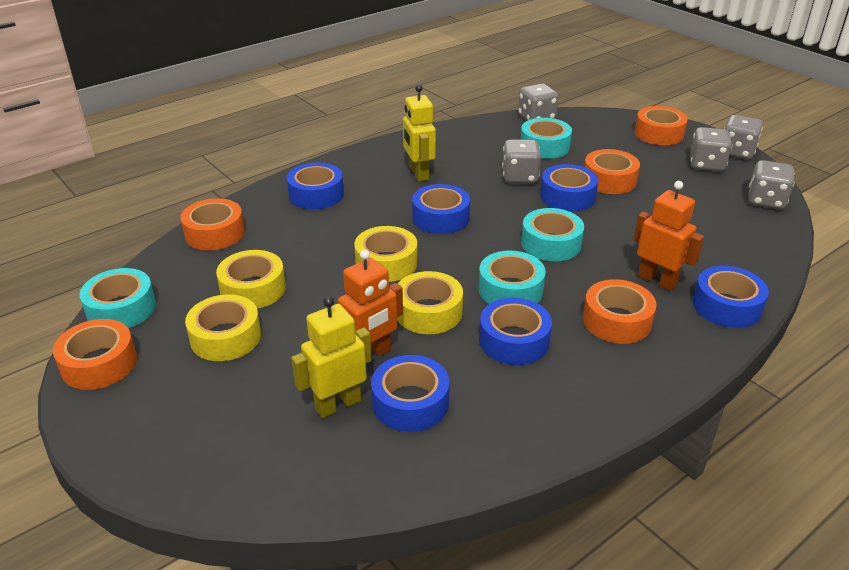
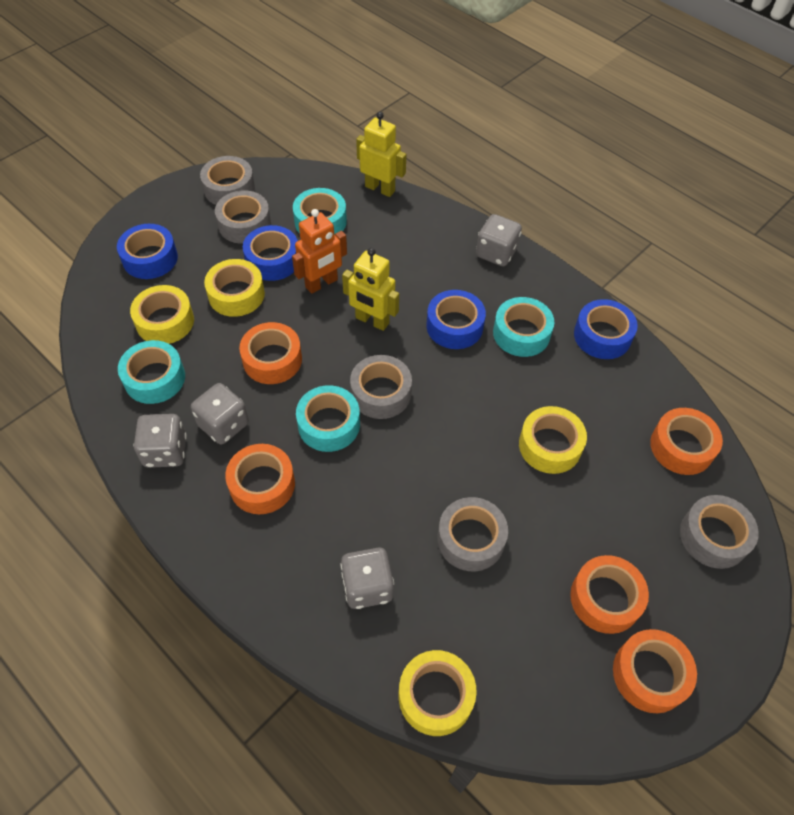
blue tape: 6 -> 4
grey dice: 5 -> 4
grey tape: 0 -> 5
orange robot: 2 -> 1

